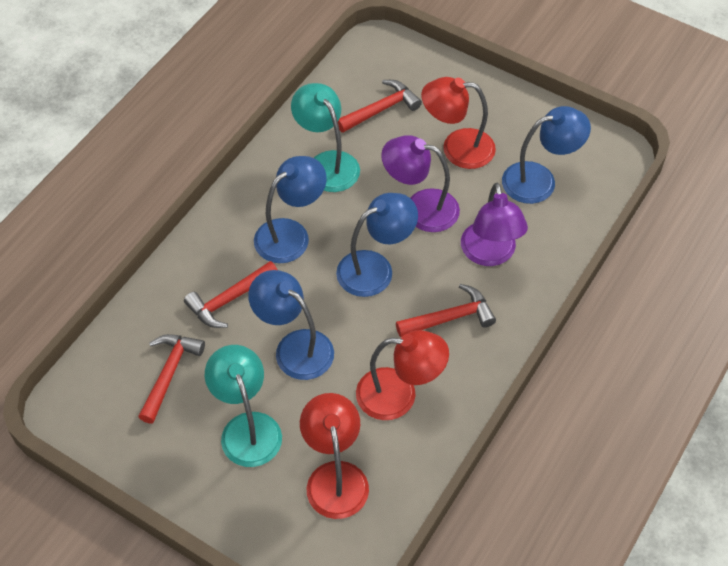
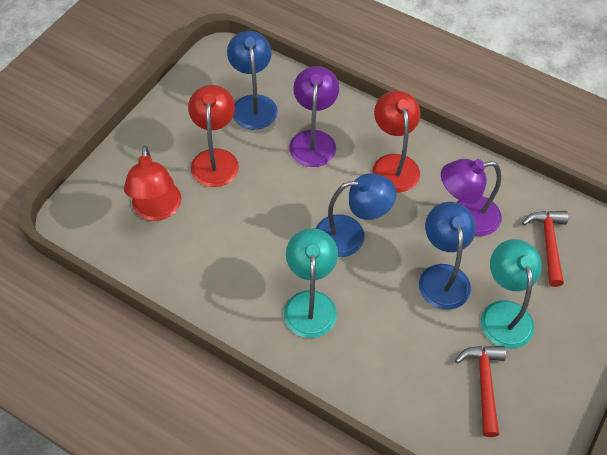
blue lamp: 4 -> 3
red hammer: 4 -> 2

